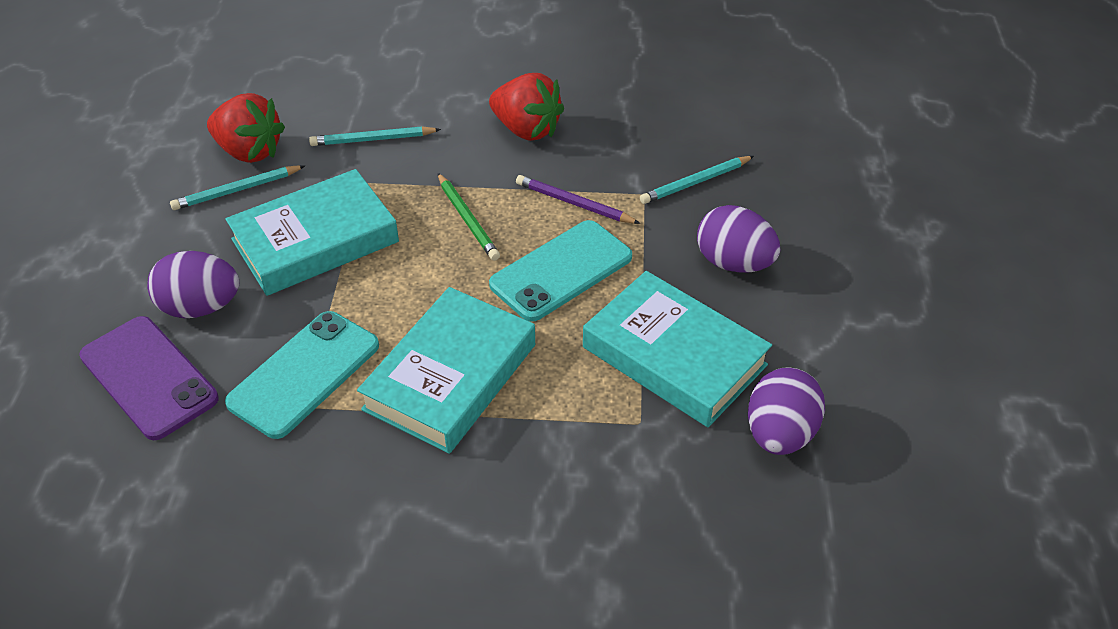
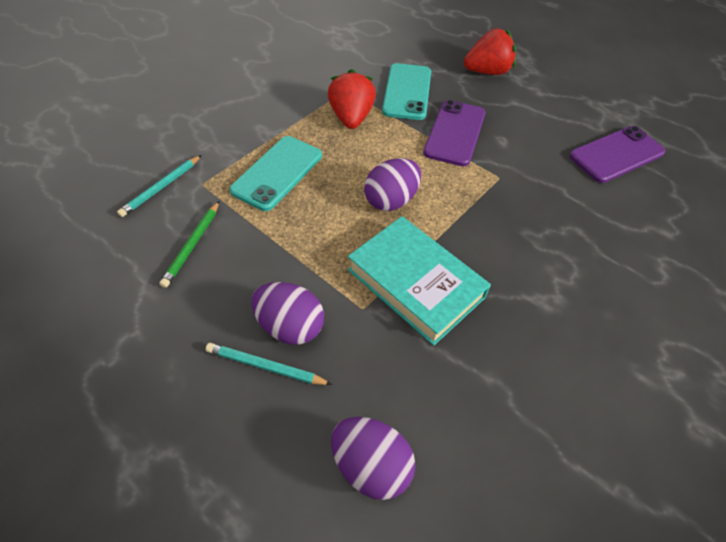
purple pencil: 1 -> 0
purple phone: 1 -> 2
turquoise book: 3 -> 1
turquoise pencil: 3 -> 2

